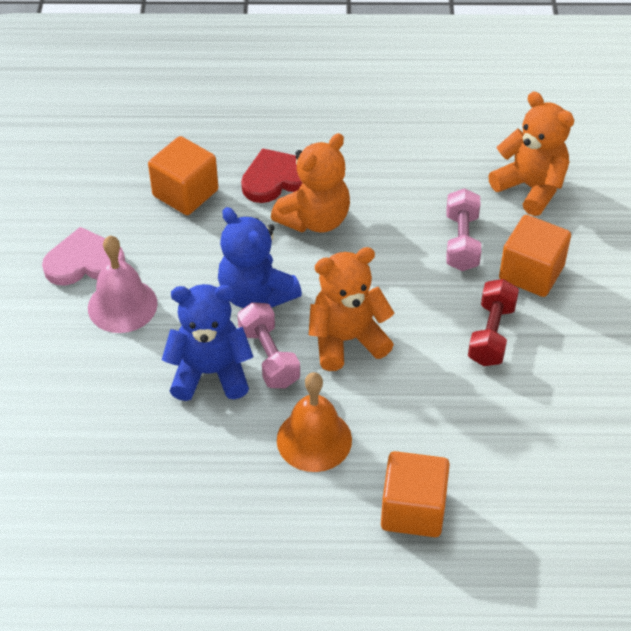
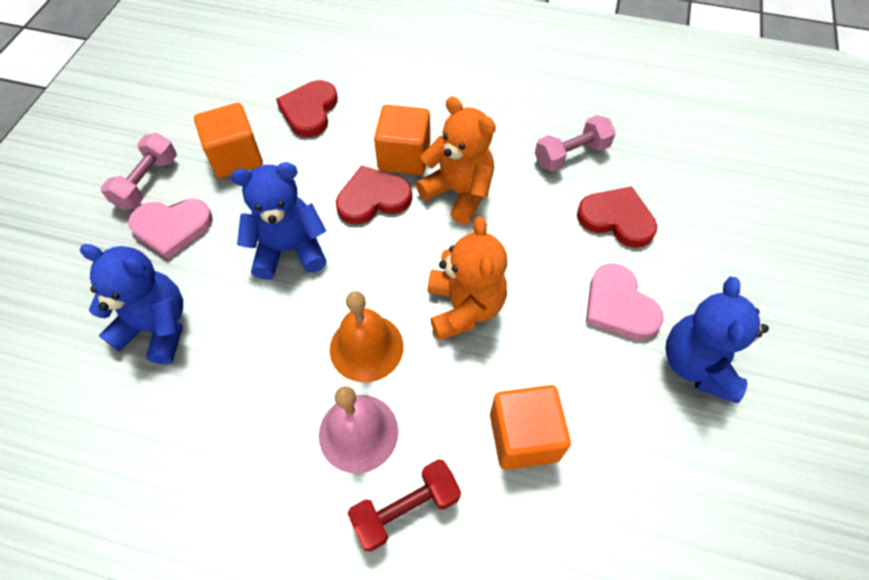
blue teddy bear: 2 -> 3
orange teddy bear: 3 -> 2
pink heart: 1 -> 2
red heart: 1 -> 3

